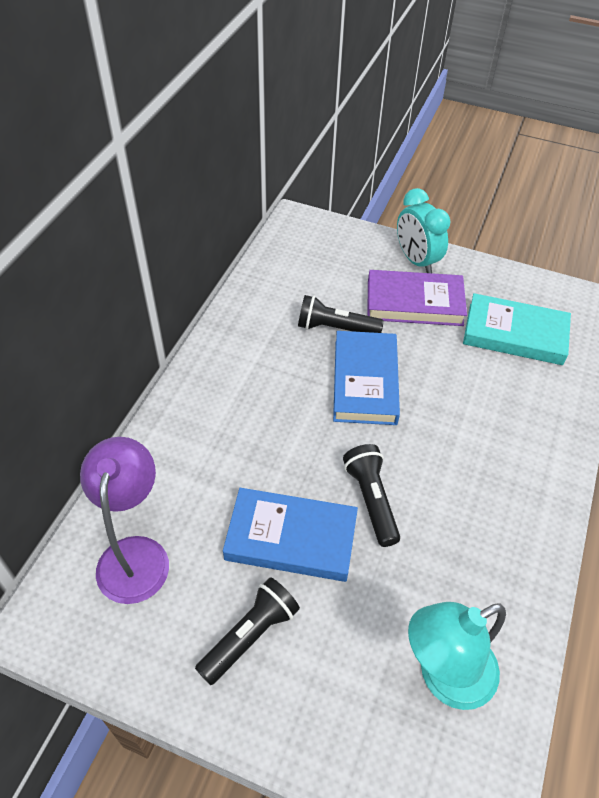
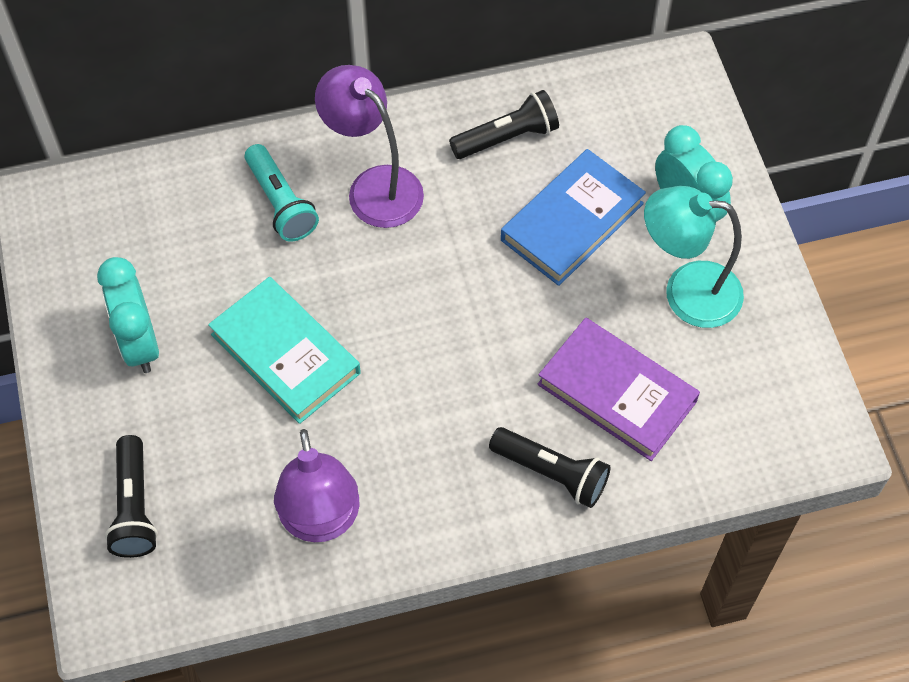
blue book: 2 -> 1
purple lamp: 1 -> 2
turquoise clock: 1 -> 2
turquoise flashlight: 0 -> 1

